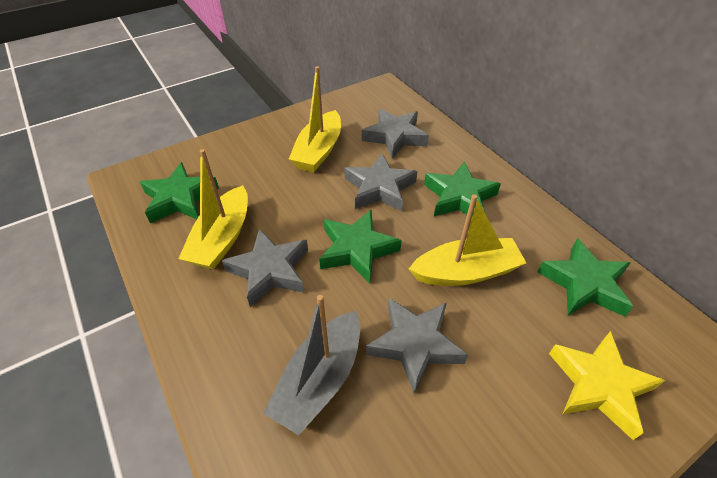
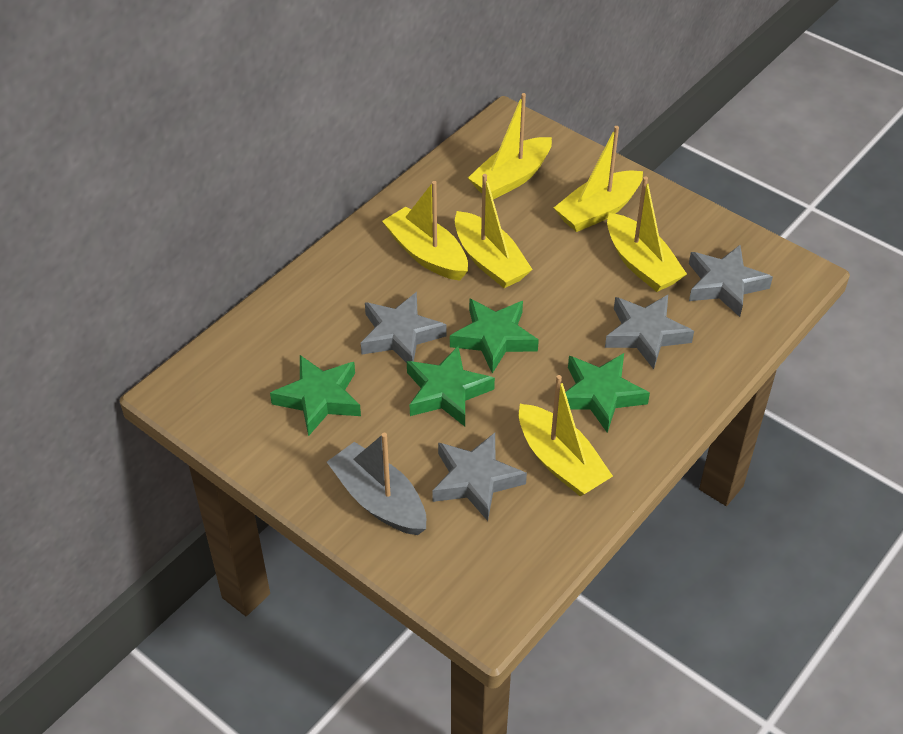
yellow boat: 3 -> 6
yellow star: 1 -> 0

